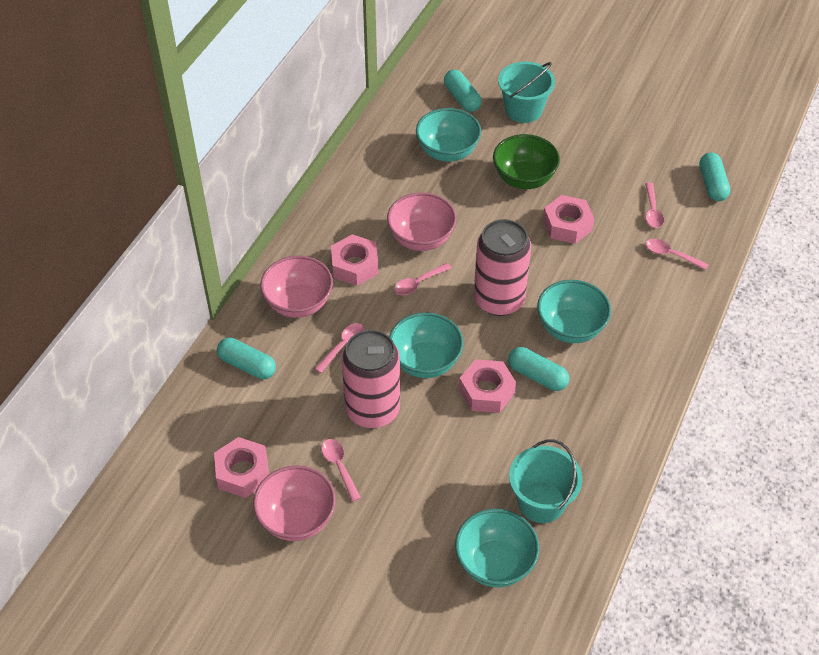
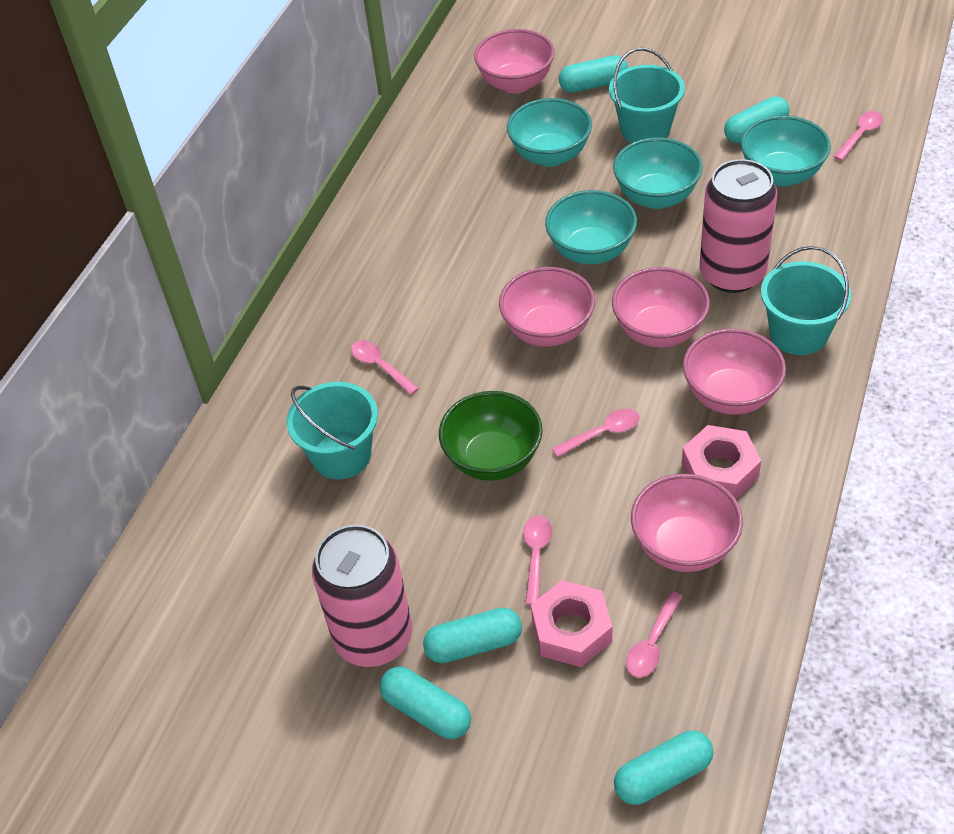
pink bowl: 3 -> 5
pink nut: 4 -> 2
turquoise bucket: 2 -> 3
turquoise capsule: 4 -> 5

